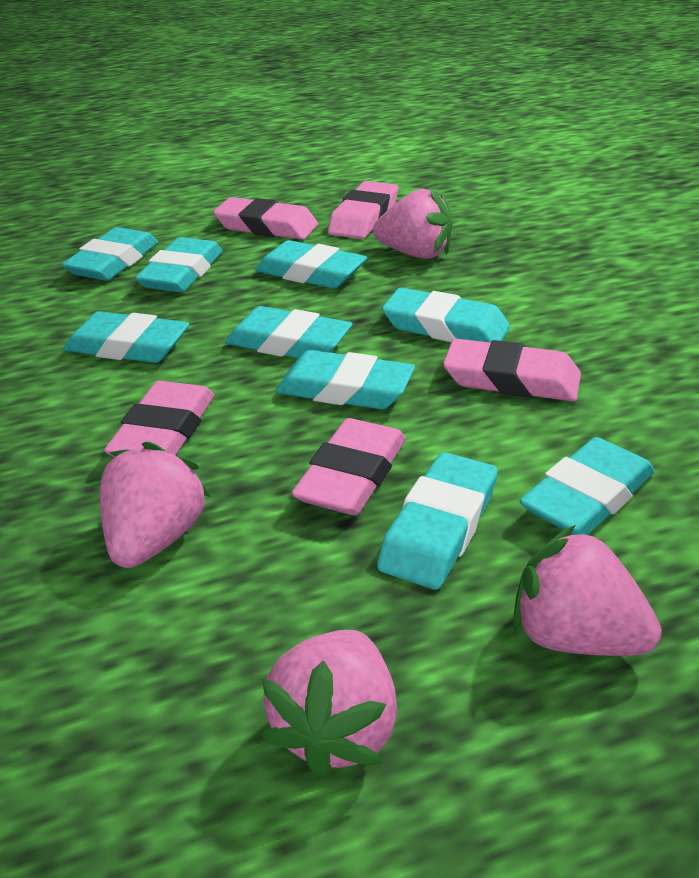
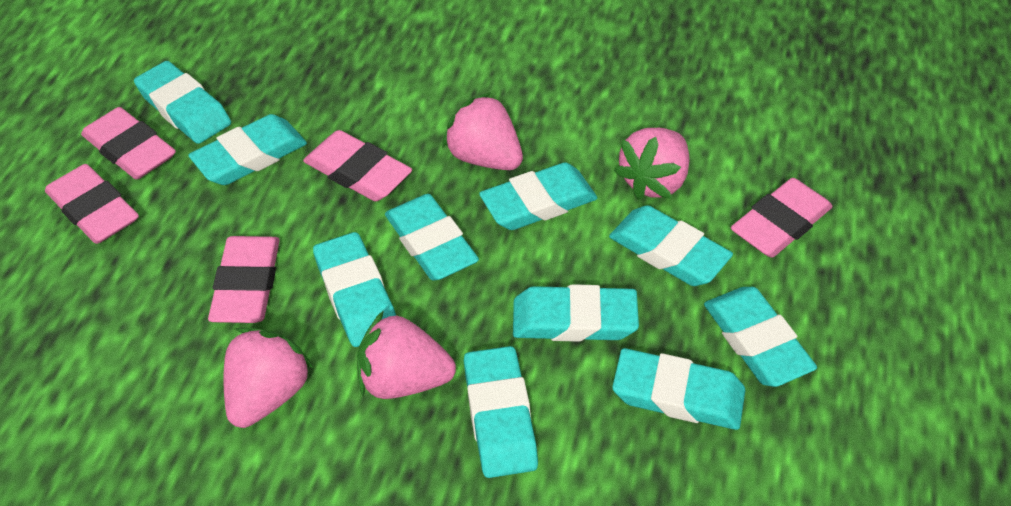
turquoise eraser: 9 -> 10

